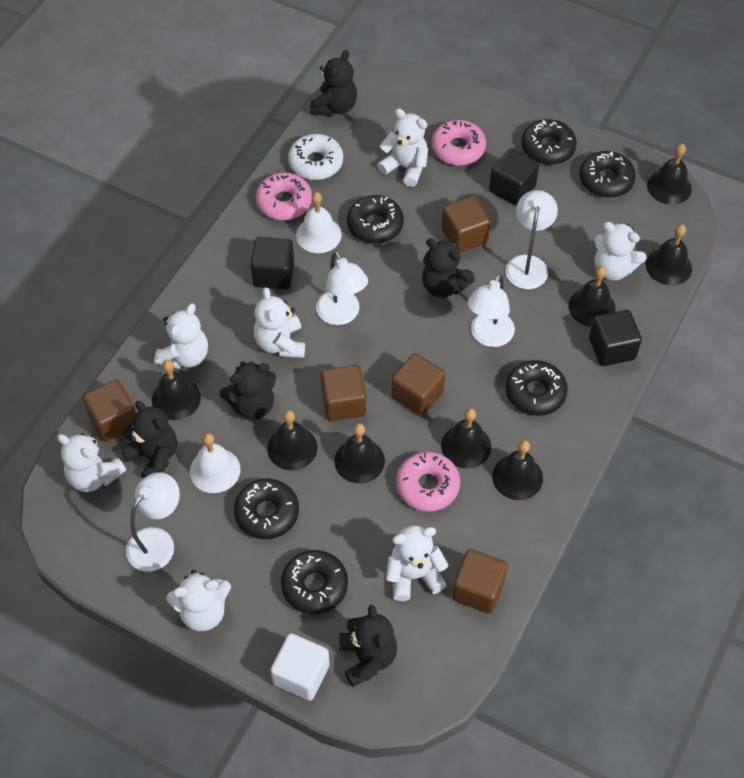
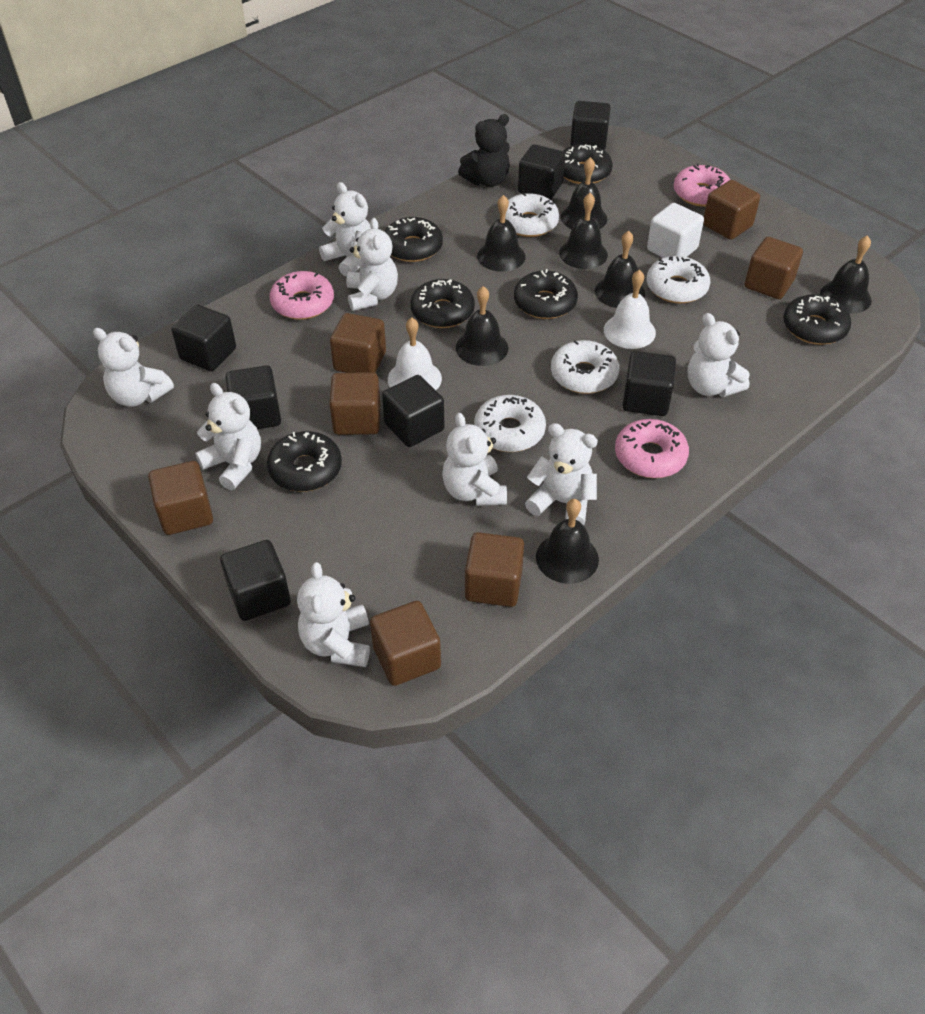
black bell: 8 -> 7
black cube: 3 -> 7
black teddy bear: 5 -> 1
brown cube: 5 -> 7
white donut: 1 -> 4
white lamp: 4 -> 0
white teddy bear: 7 -> 8

